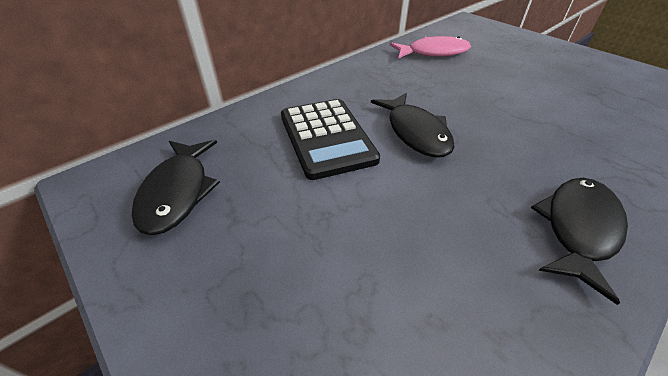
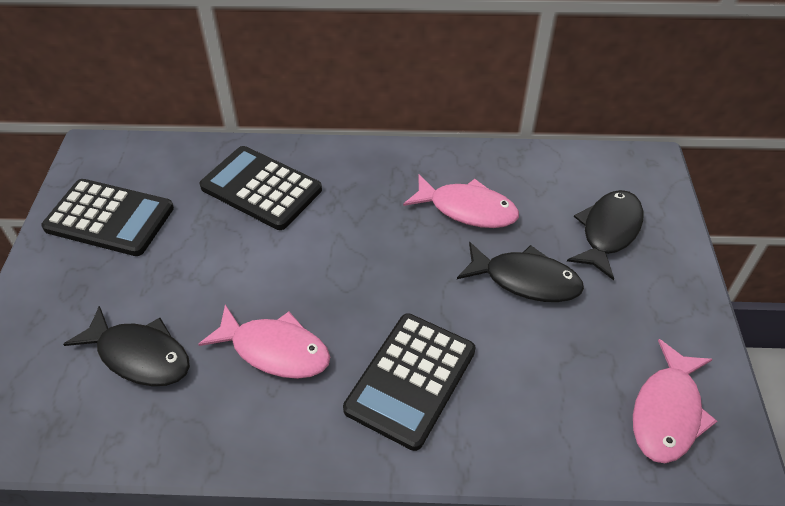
black calculator: 1 -> 3
pink fish: 1 -> 3

